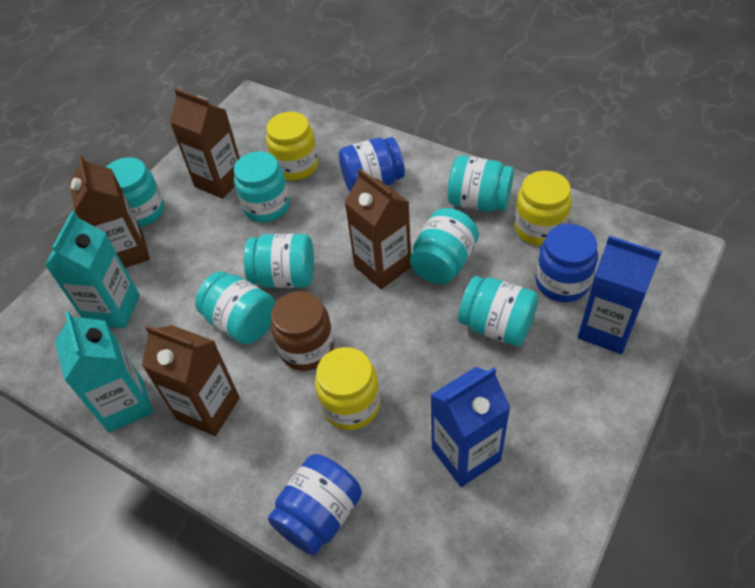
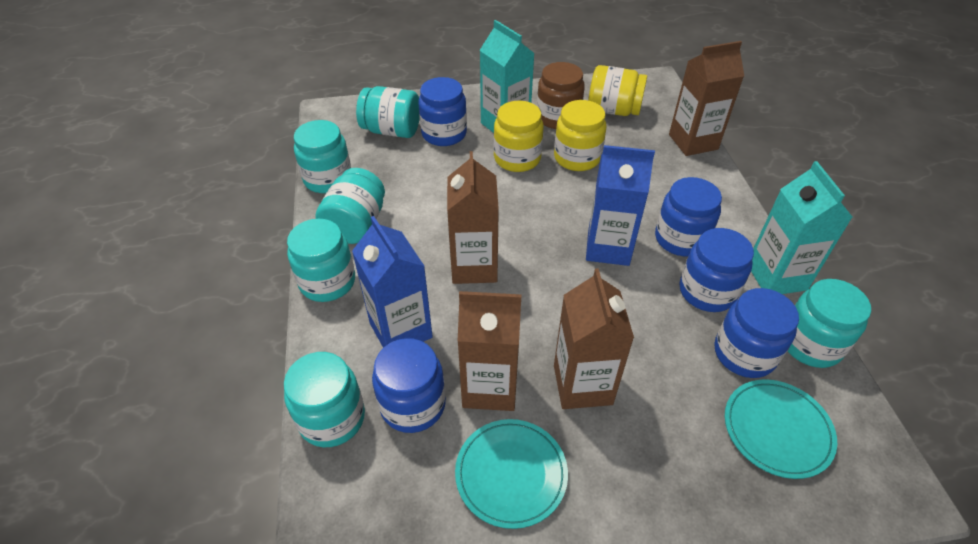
blue jar: 3 -> 5
turquoise jar: 7 -> 6
turquoise plate: 0 -> 2

